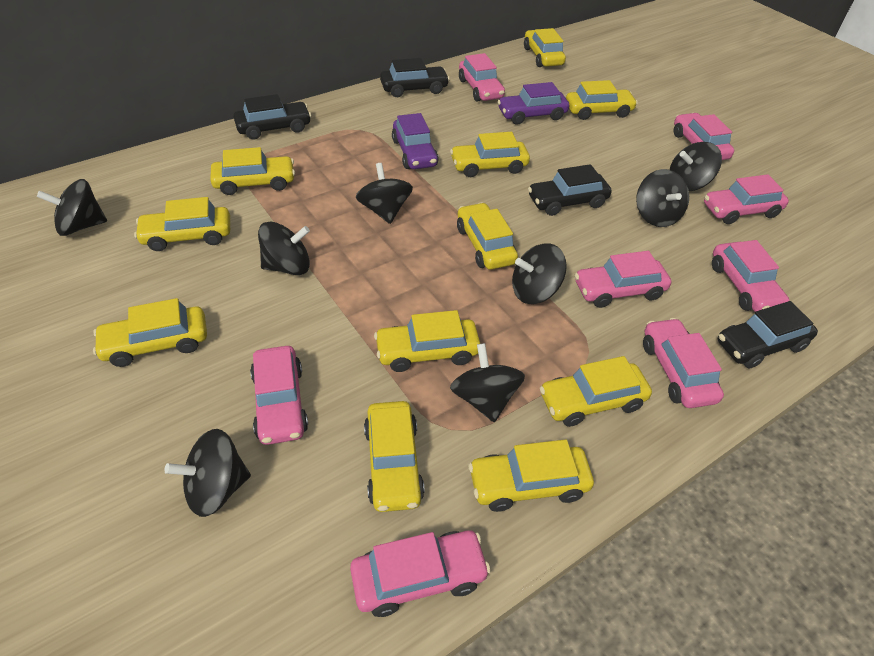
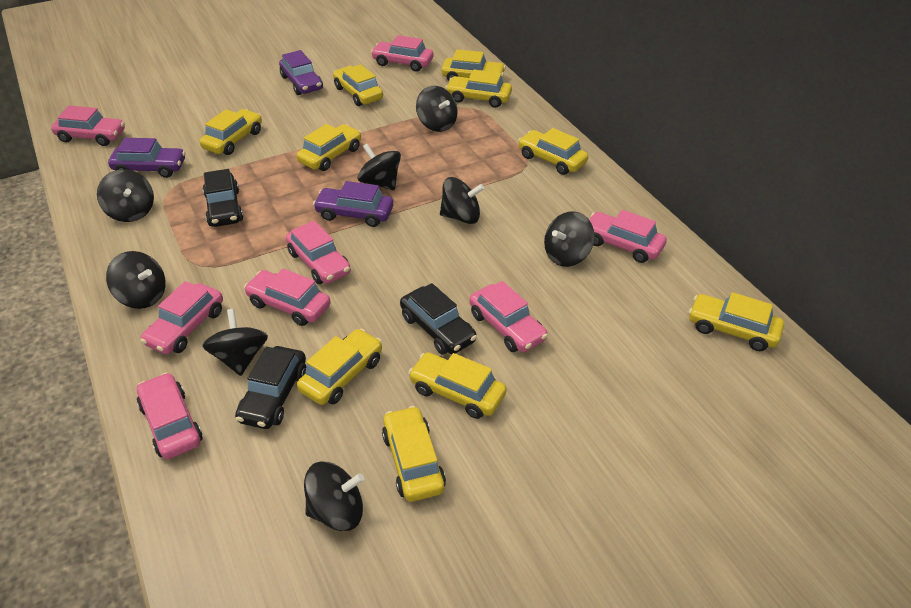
black car: 4 -> 3
purple car: 2 -> 3
yellow car: 11 -> 10

